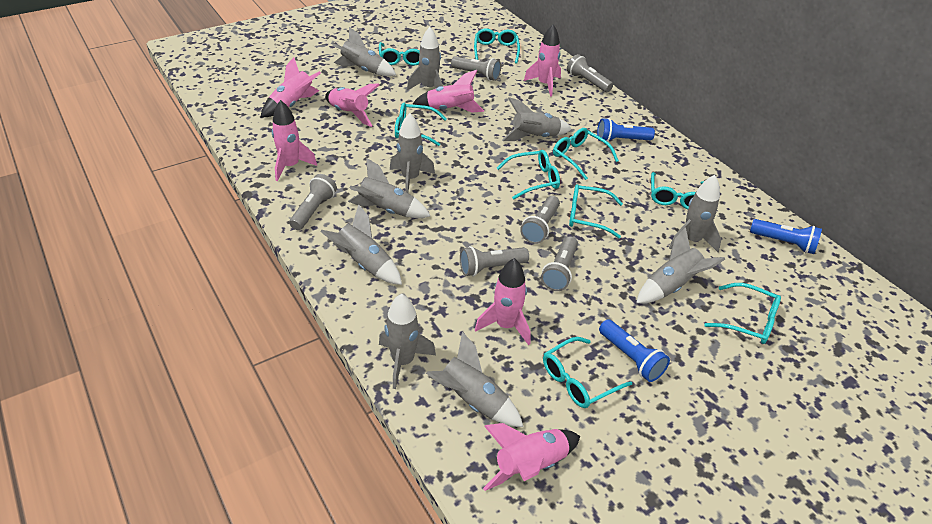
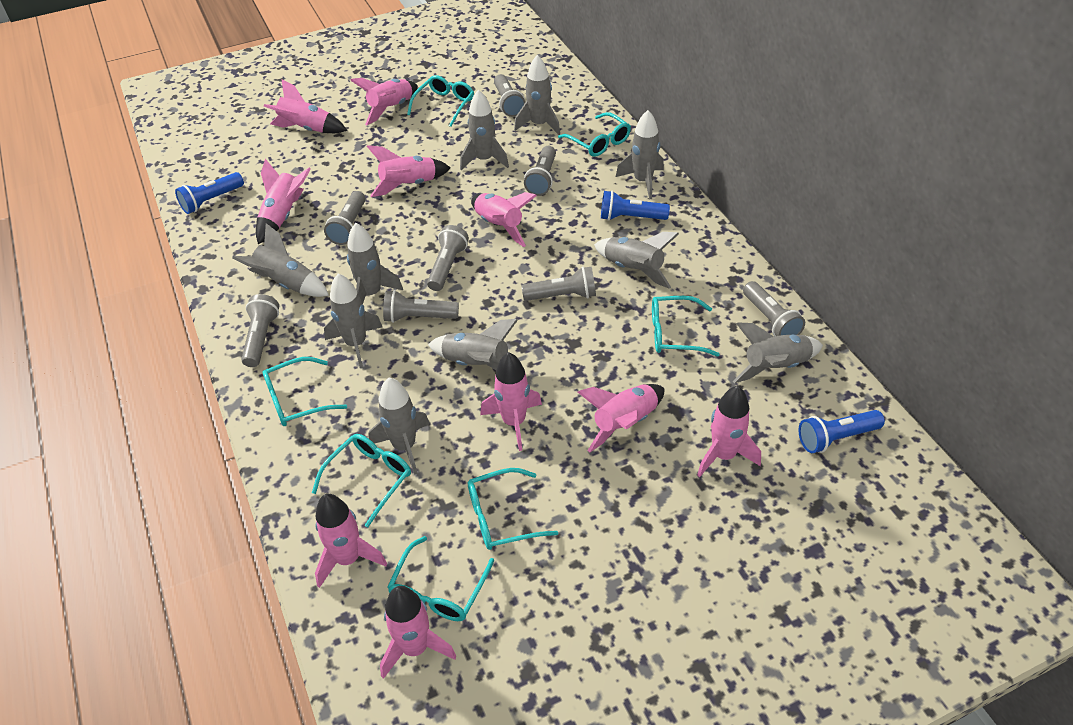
grey flashlight: 6 -> 8
pink rocket: 7 -> 10
turquoise glasses: 9 -> 7

